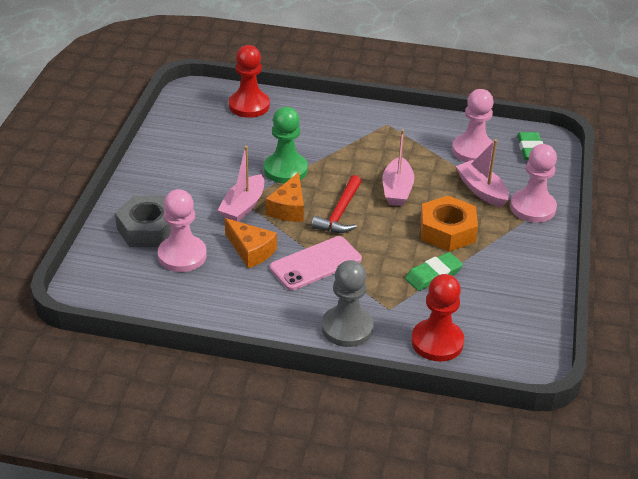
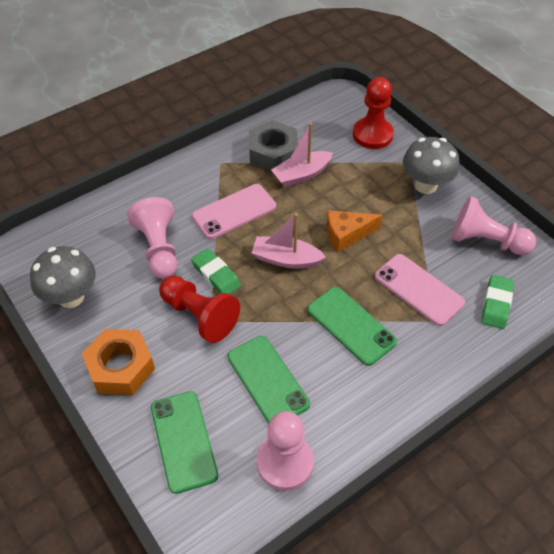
green pawn: 1 -> 0
green phone: 0 -> 3
grey mushroom: 0 -> 2
grey pawn: 1 -> 0
orange cheese: 2 -> 1
pink boat: 3 -> 2
pink phone: 1 -> 2
red hammer: 1 -> 0

